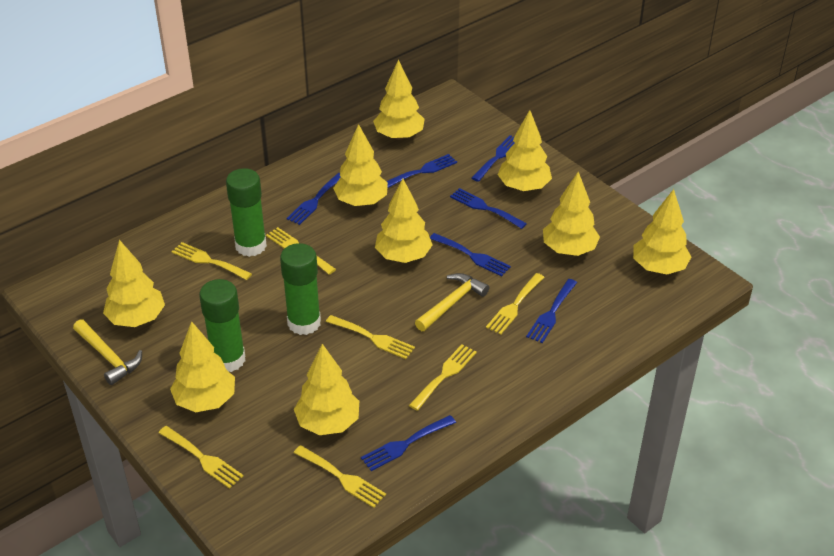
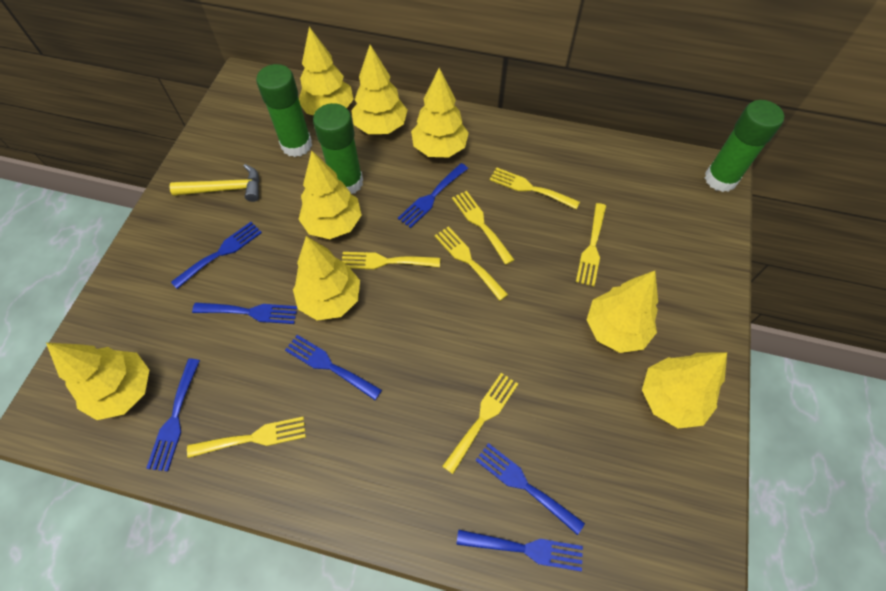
yellow hammer: 2 -> 1
yellow tree: 9 -> 8

